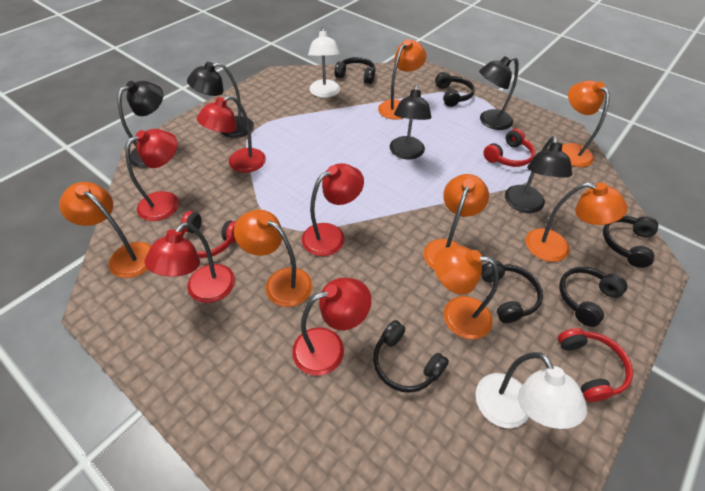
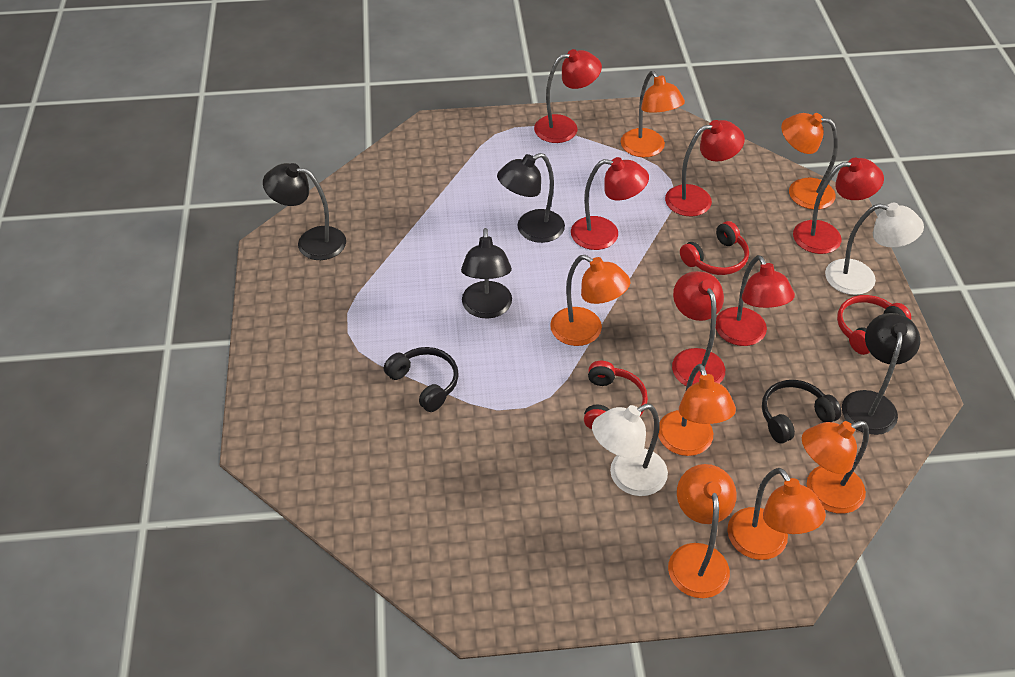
black headphones: 6 -> 2
black lamp: 5 -> 4
red lamp: 5 -> 6

